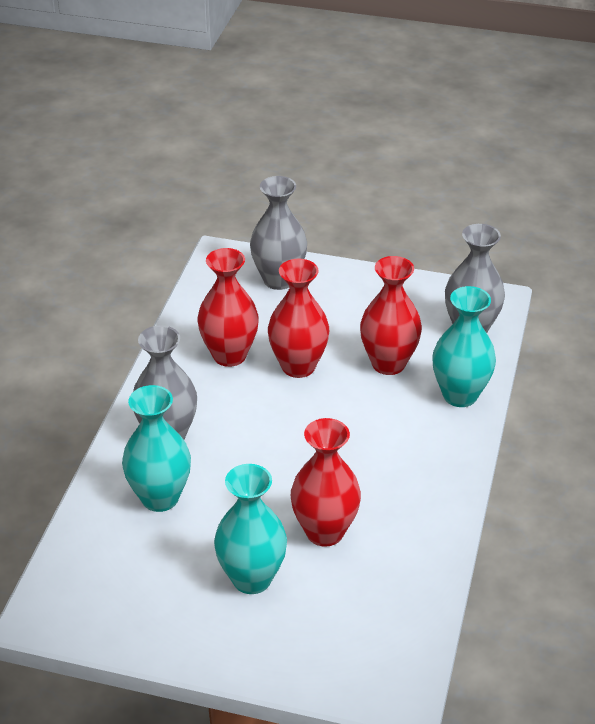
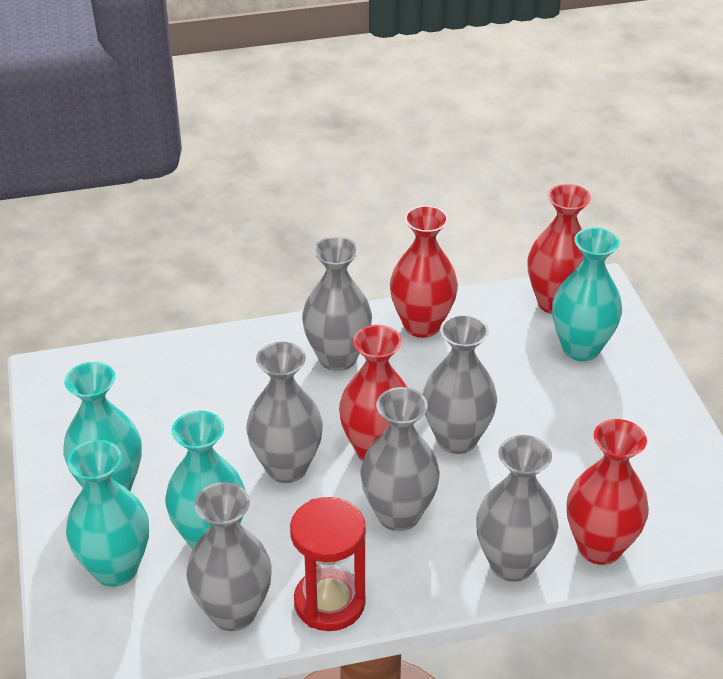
grey vase: 3 -> 6
red hourglass: 0 -> 1
turquoise vase: 3 -> 4

